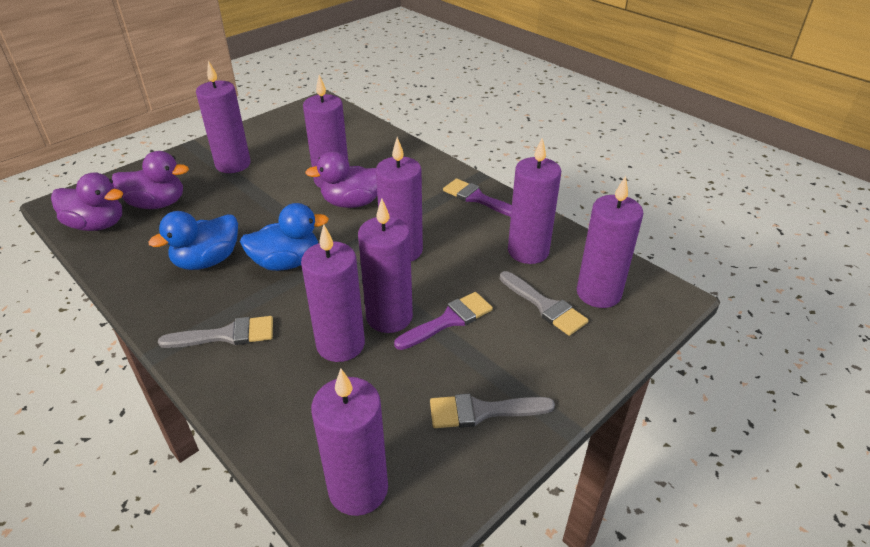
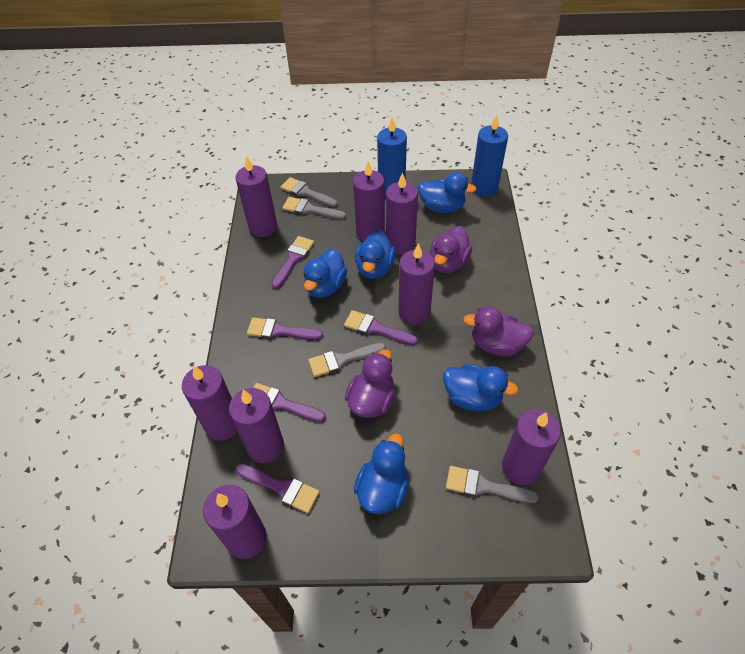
blue candle: 0 -> 2
blue duck: 2 -> 5
grey brush: 3 -> 4
purple brush: 2 -> 5

